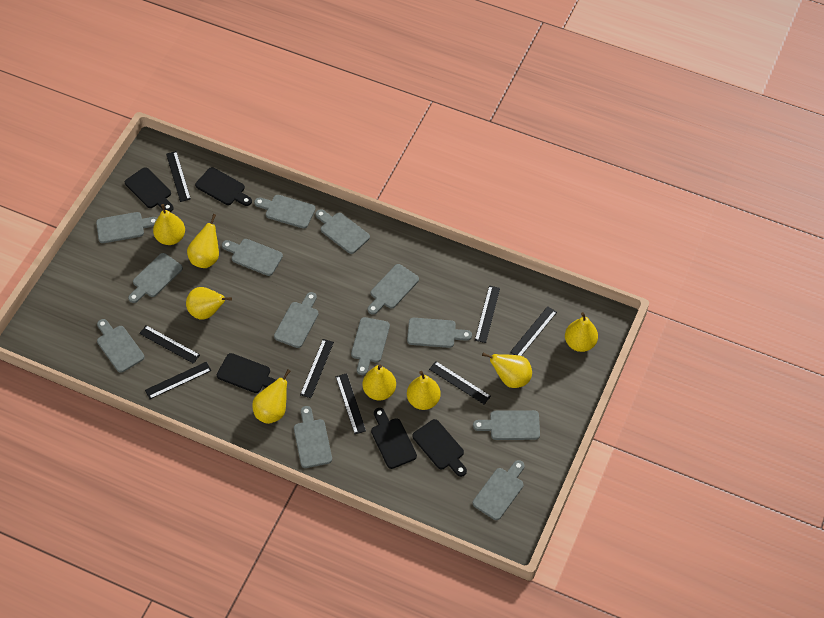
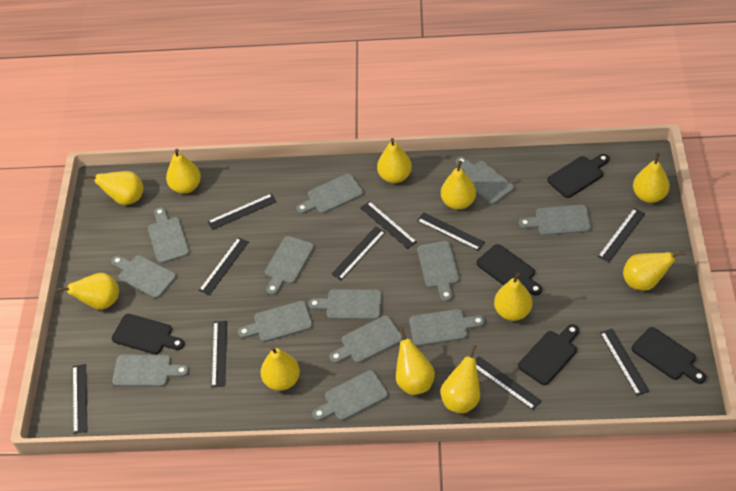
black ruler: 8 -> 10
yellow pear: 8 -> 11

